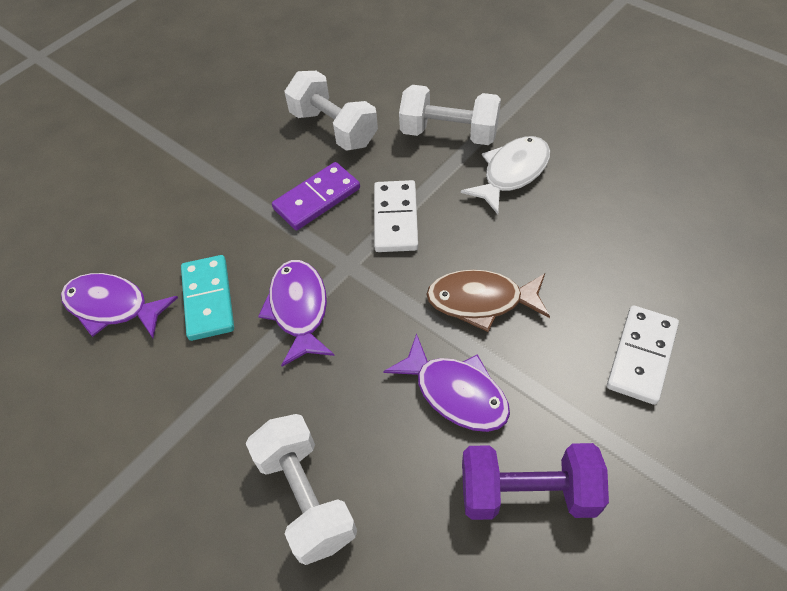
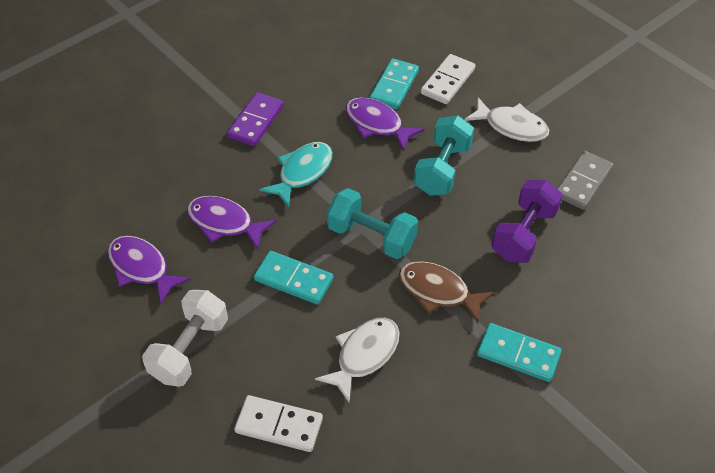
grey domino: 0 -> 1
turquoise domino: 1 -> 3
turquoise dumbbell: 0 -> 2
turquoise fish: 0 -> 1
white dumbbell: 3 -> 1
white fish: 1 -> 2

